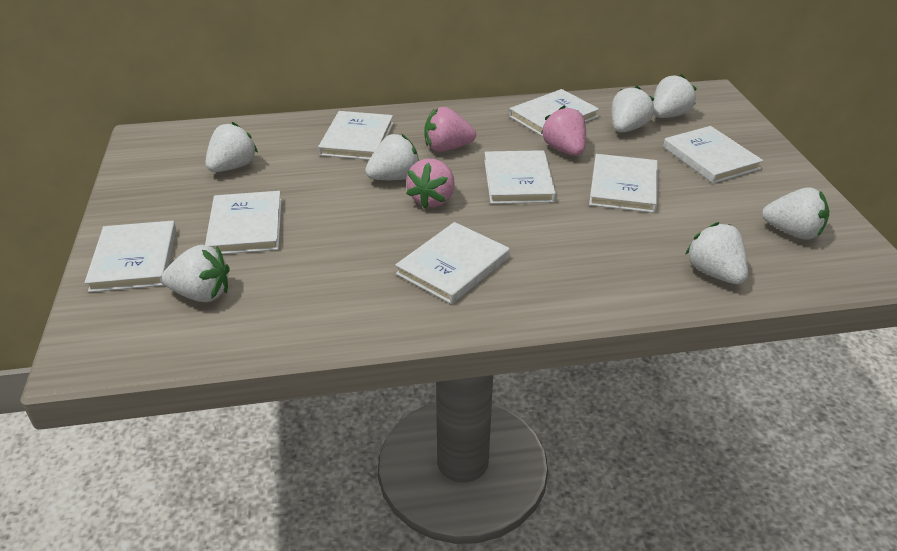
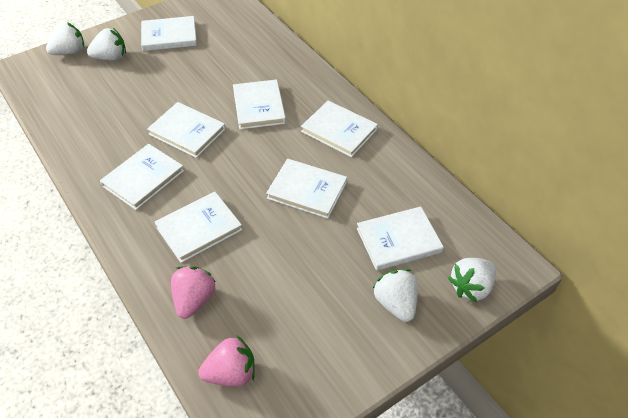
pink strawberry: 3 -> 2
white strawberry: 7 -> 4

